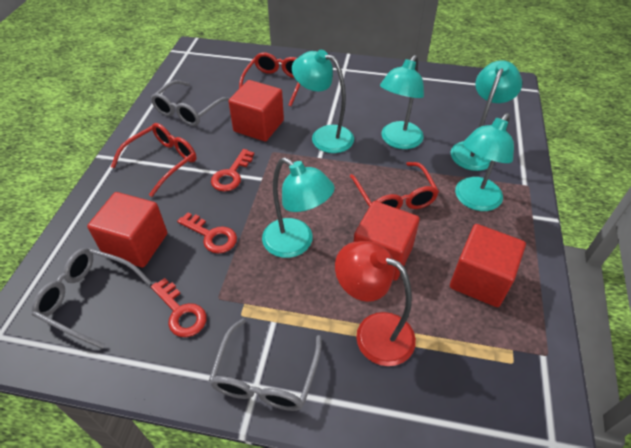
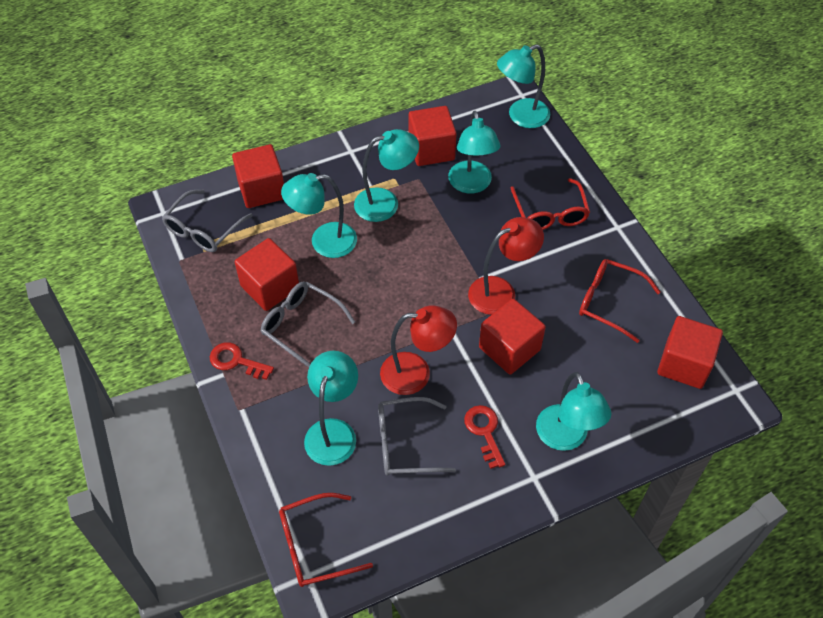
red cube: 4 -> 5
red key: 3 -> 2
red lamp: 1 -> 2
turquoise lamp: 5 -> 6

